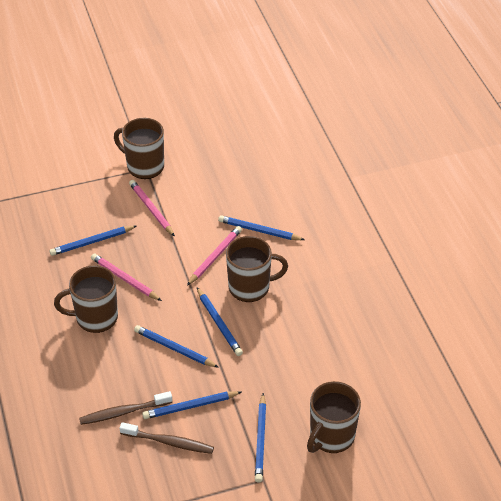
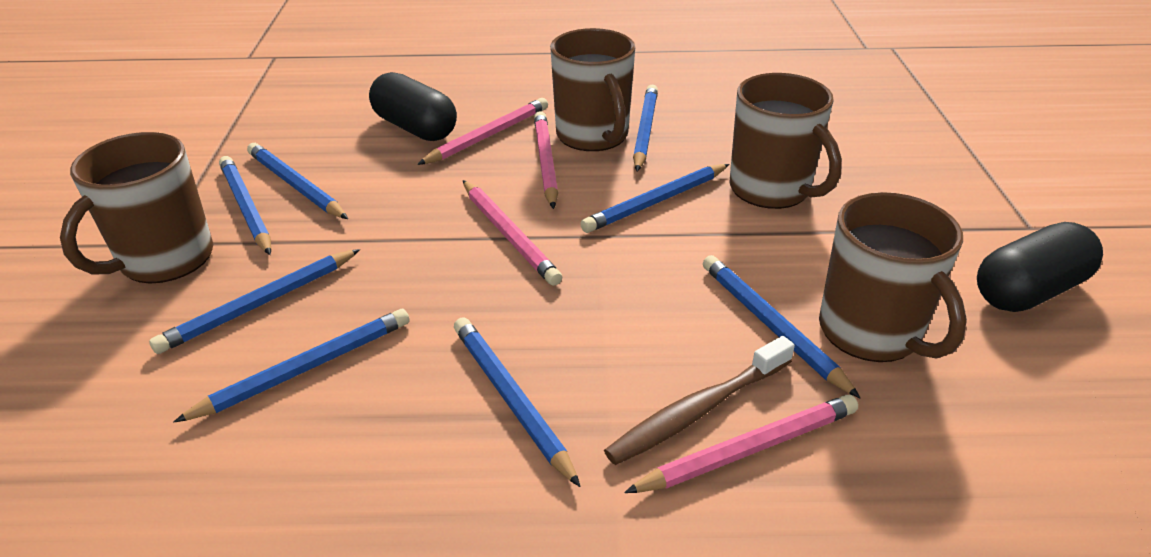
black capsule: 0 -> 2
blue pencil: 6 -> 8
brown toothbrush: 2 -> 1
pink pencil: 3 -> 4

